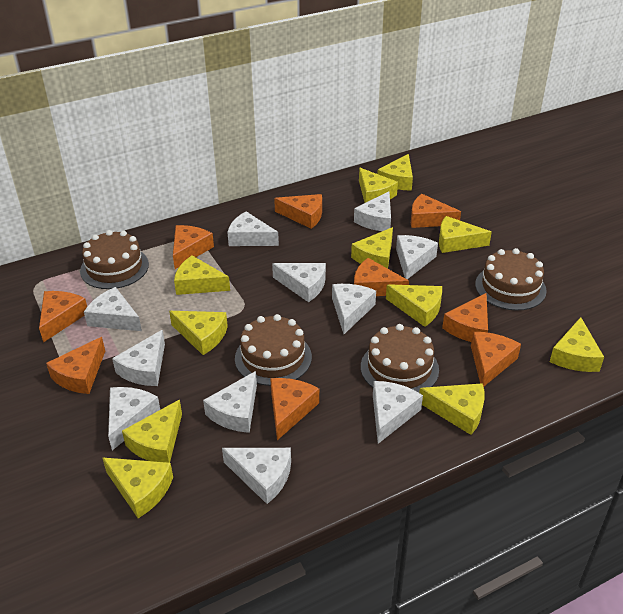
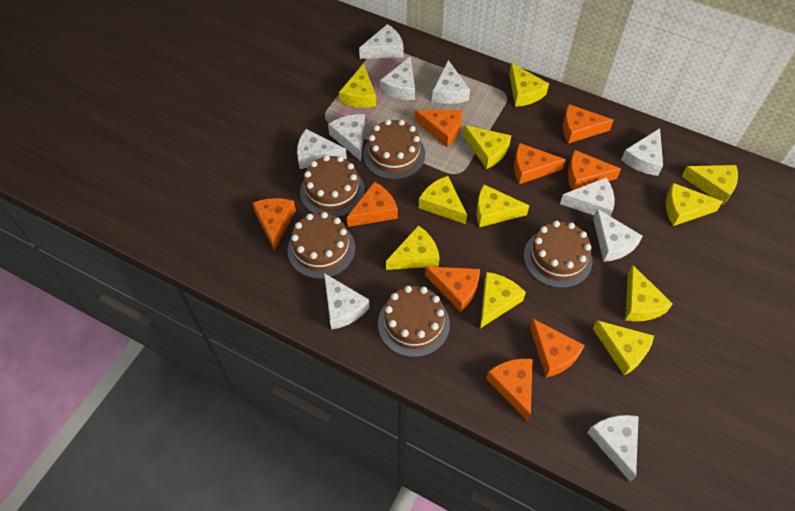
brown cake: 4 -> 5
white cheese: 11 -> 10

